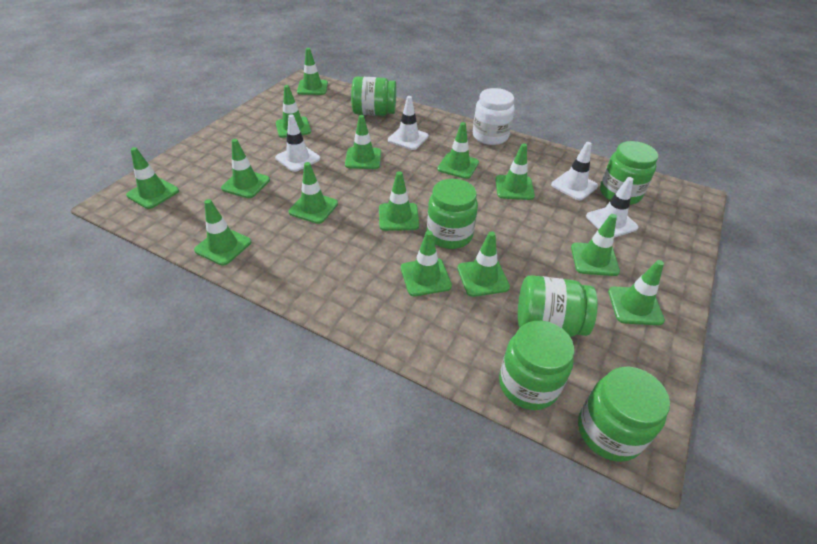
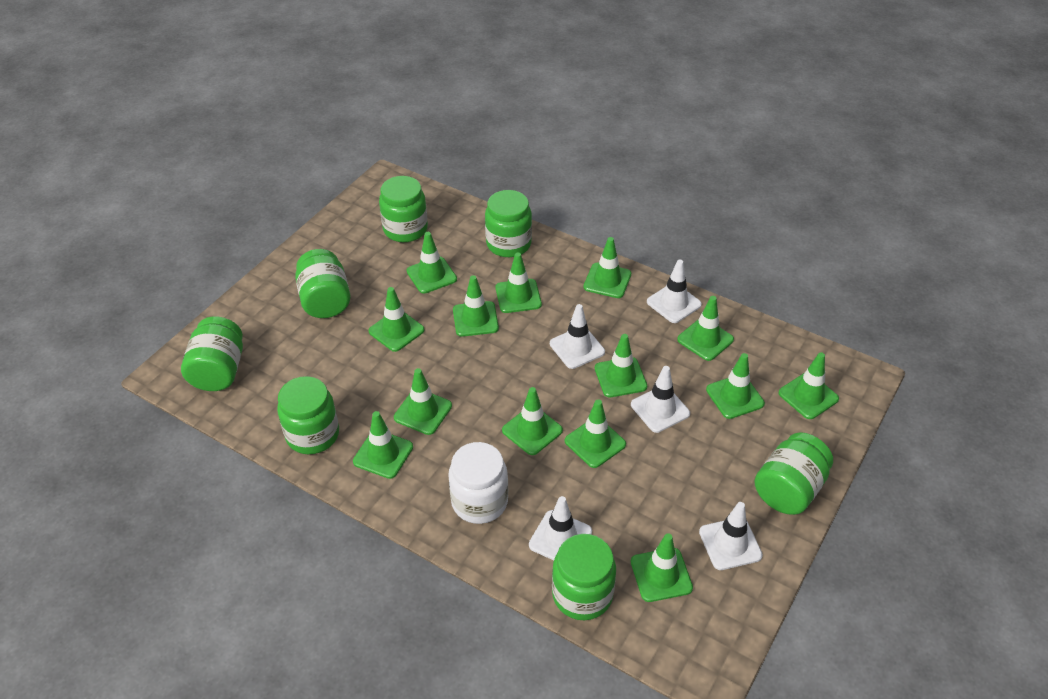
green jar: 6 -> 7
white traffic cone: 4 -> 5

